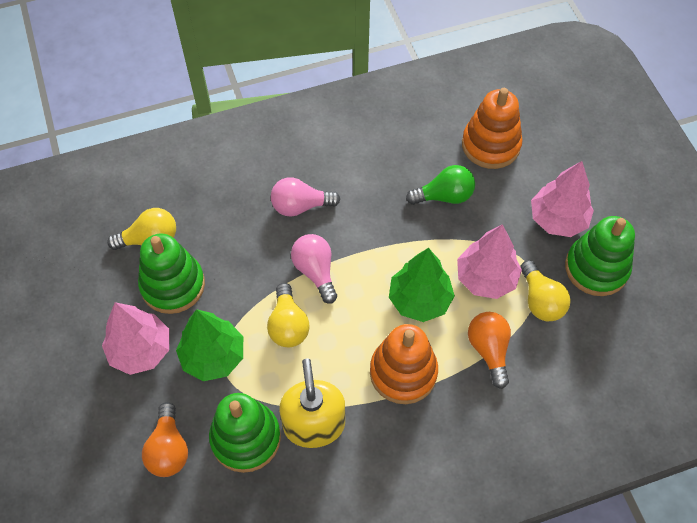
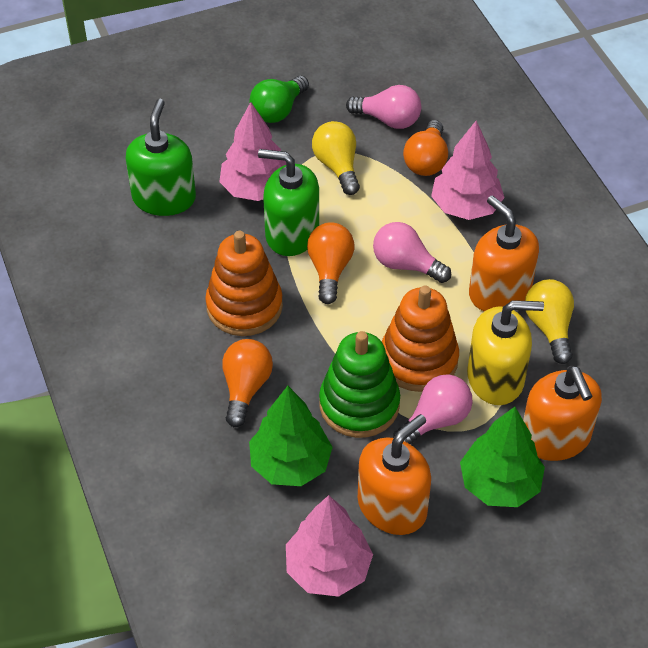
green soap dispenser: 0 -> 2
green stacking toy: 3 -> 1
orange light bulb: 2 -> 3
orange soap dispenser: 0 -> 3
pink light bulb: 2 -> 3
yellow light bulb: 3 -> 2

